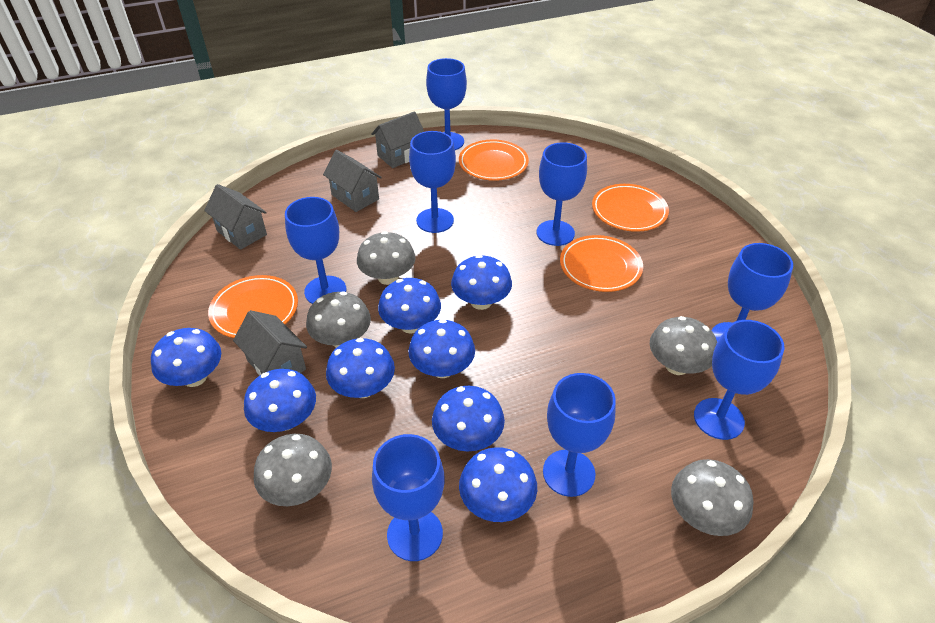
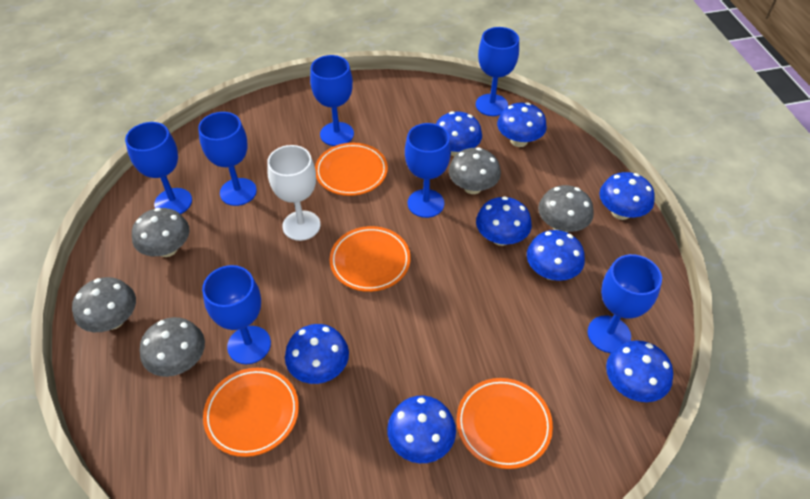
blue goblet: 8 -> 7
grey house: 4 -> 0
white goblet: 0 -> 1

